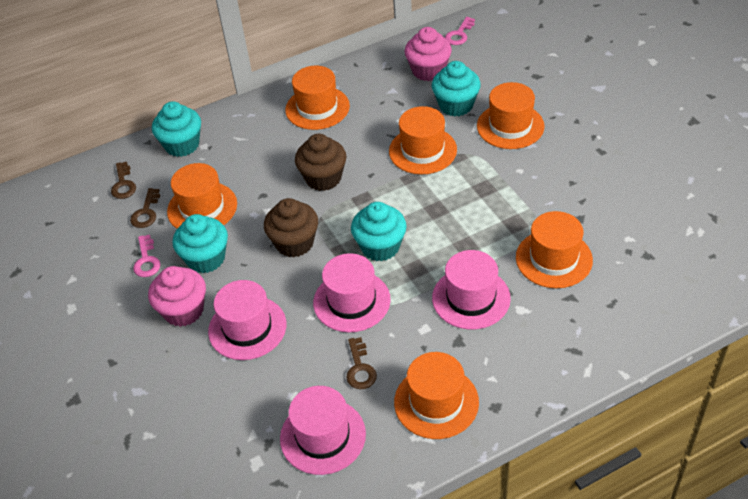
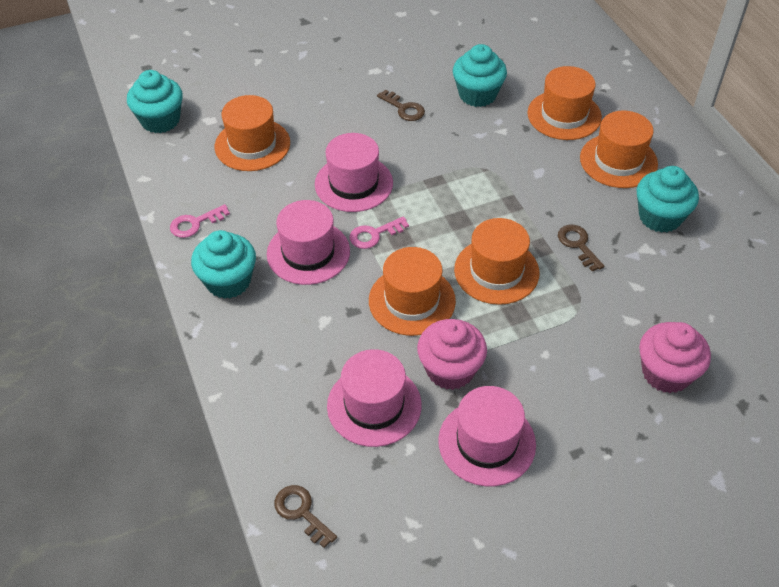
brown cupcake: 2 -> 0
orange hat: 6 -> 5

